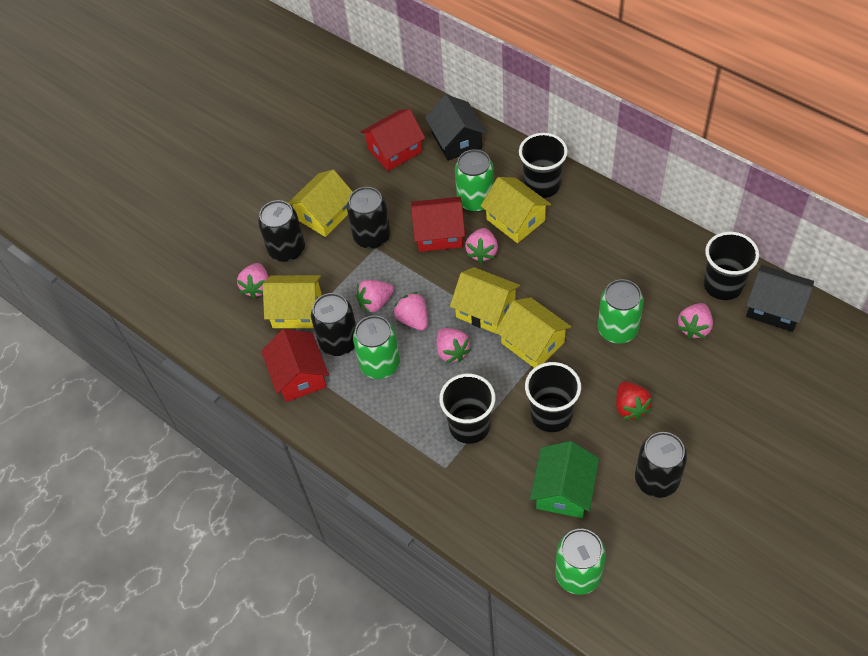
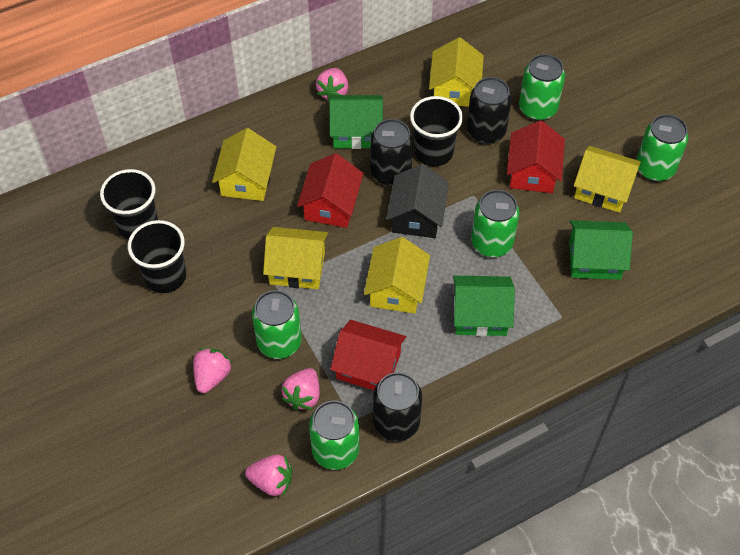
black can: 4 -> 3
black cup: 4 -> 3
black house: 2 -> 1
green can: 4 -> 5
green house: 1 -> 3
pink strawberry: 6 -> 4
red strawberry: 1 -> 0

